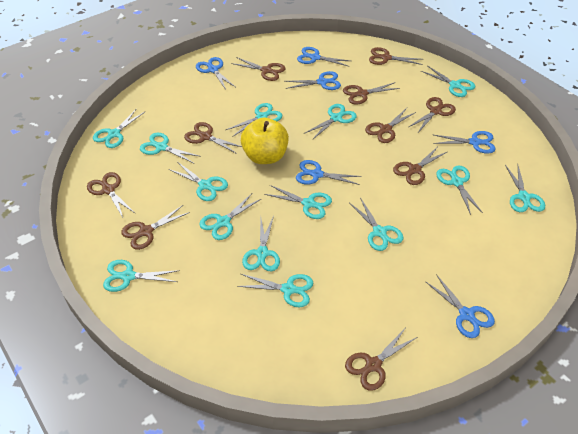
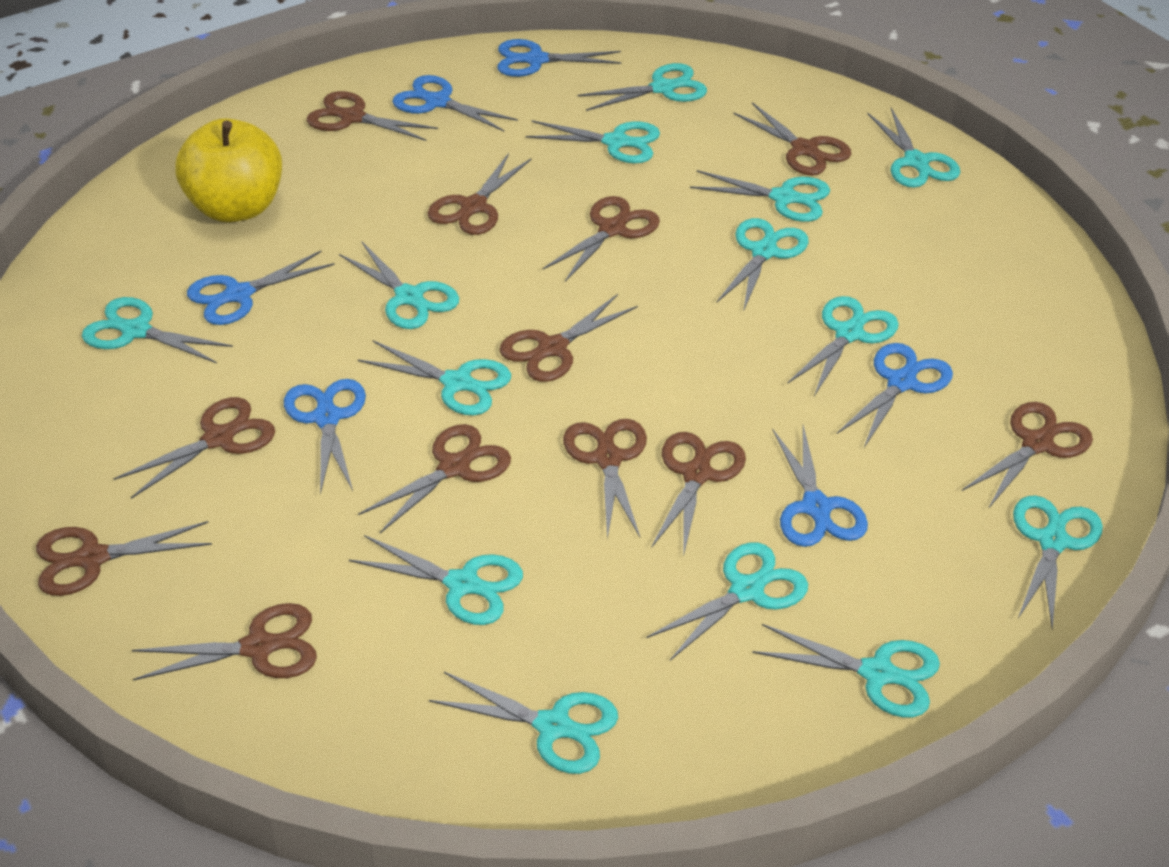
brown scissors: 10 -> 12

